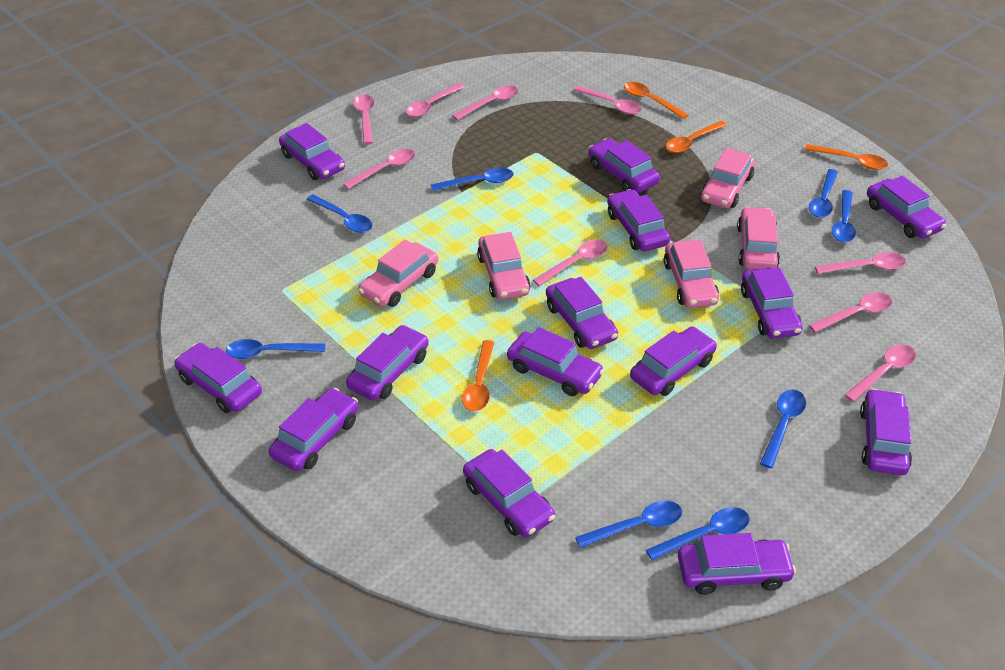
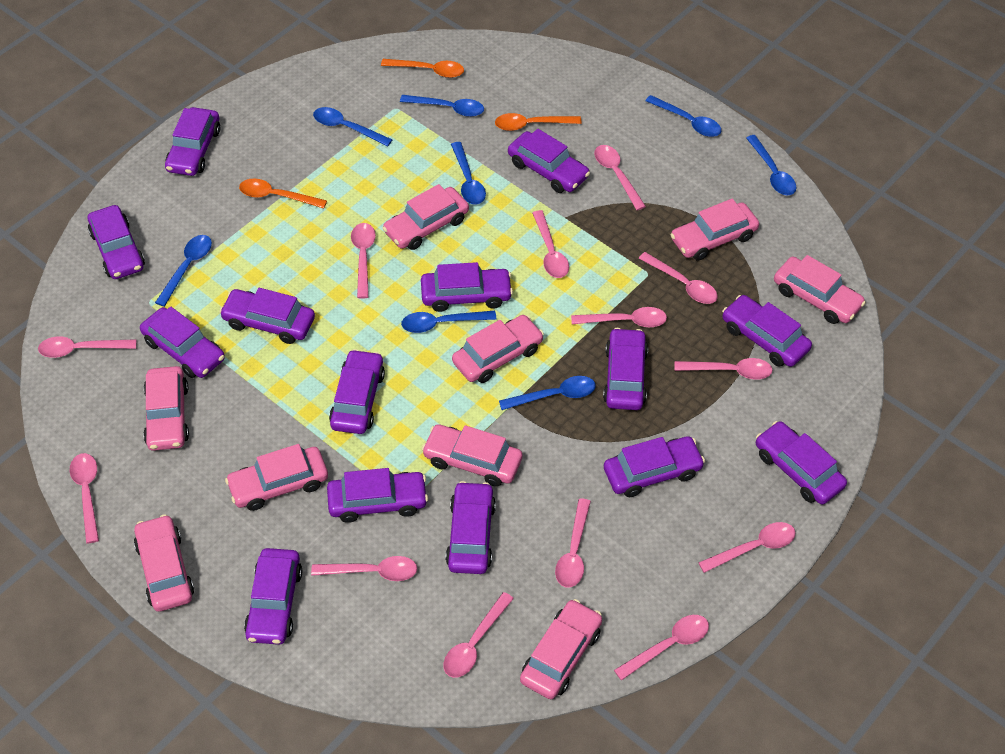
orange spoon: 4 -> 3
pink car: 5 -> 9
pink spoon: 9 -> 13

